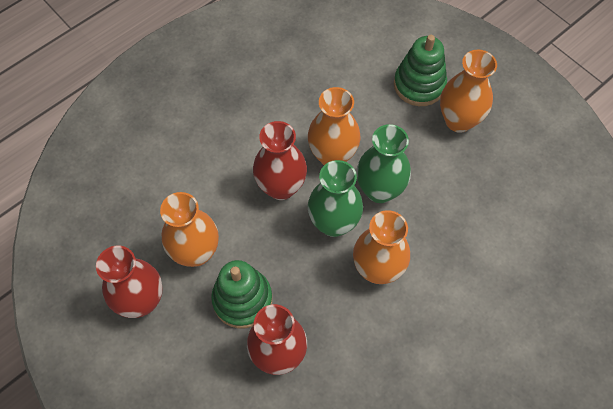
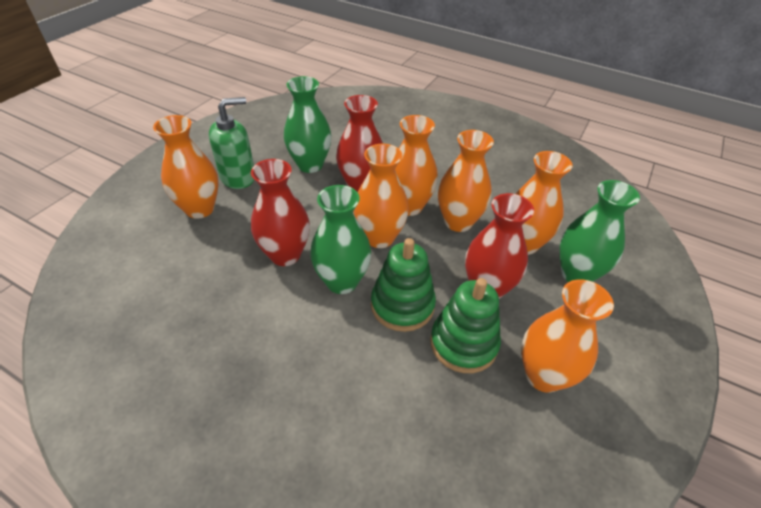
green soap dispenser: 0 -> 1
green vase: 2 -> 3
orange vase: 4 -> 6

